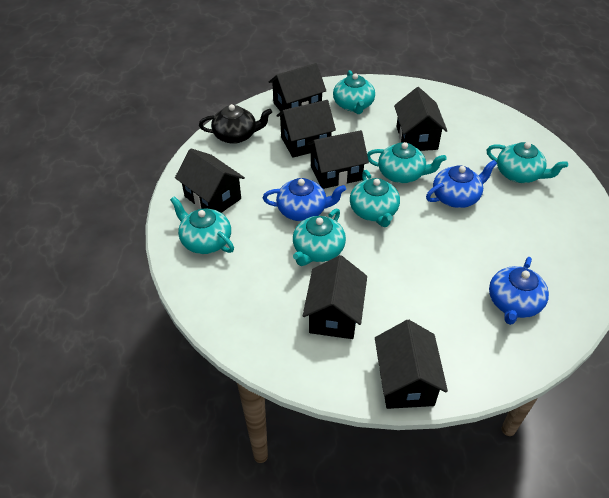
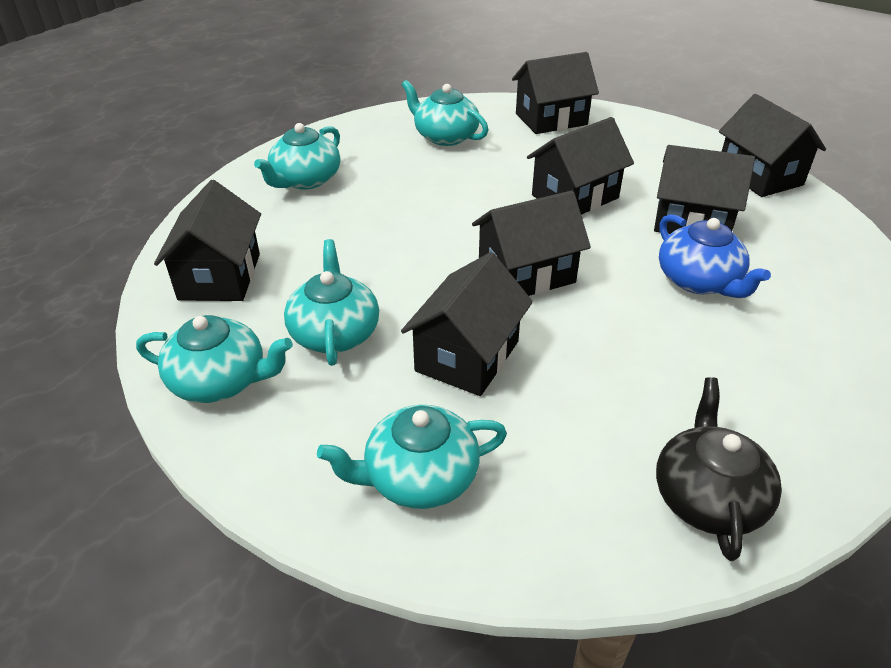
blue teapot: 3 -> 1
turquoise teapot: 6 -> 5

